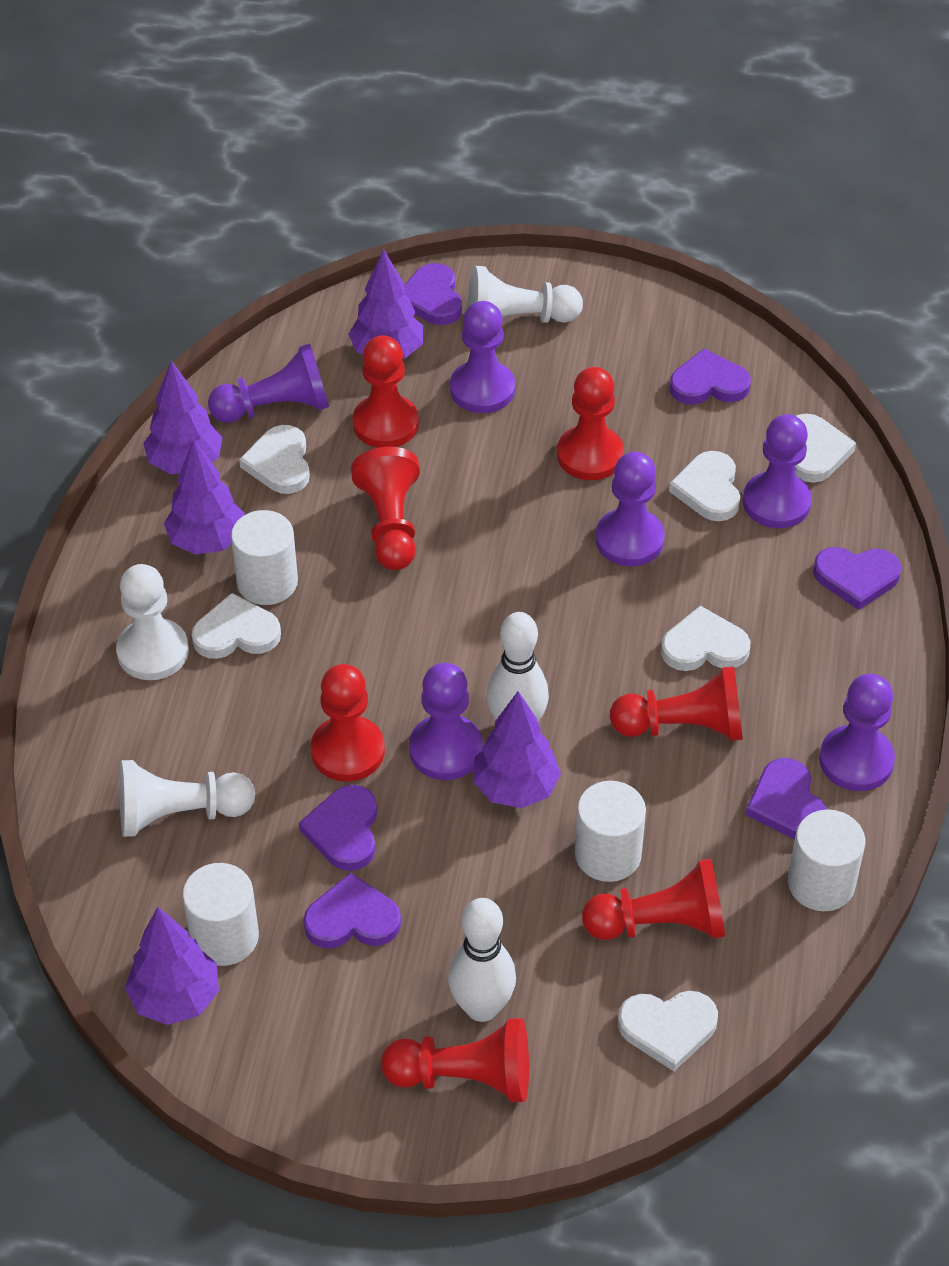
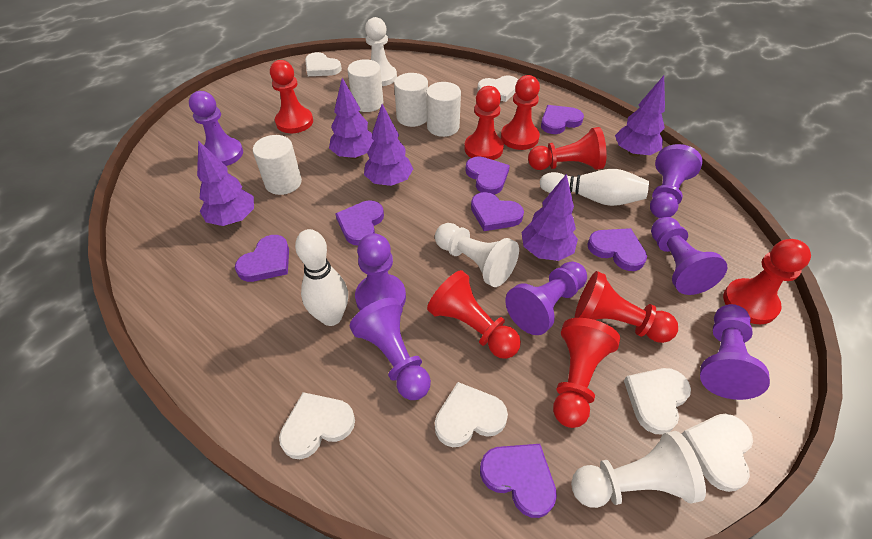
purple heart: 6 -> 7
purple pawn: 6 -> 7
red pawn: 7 -> 8

